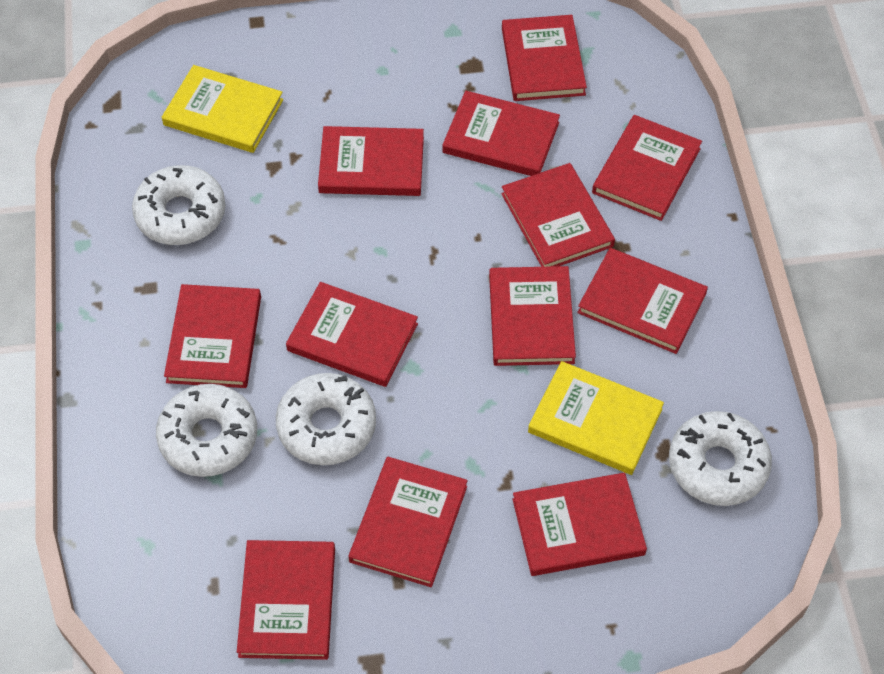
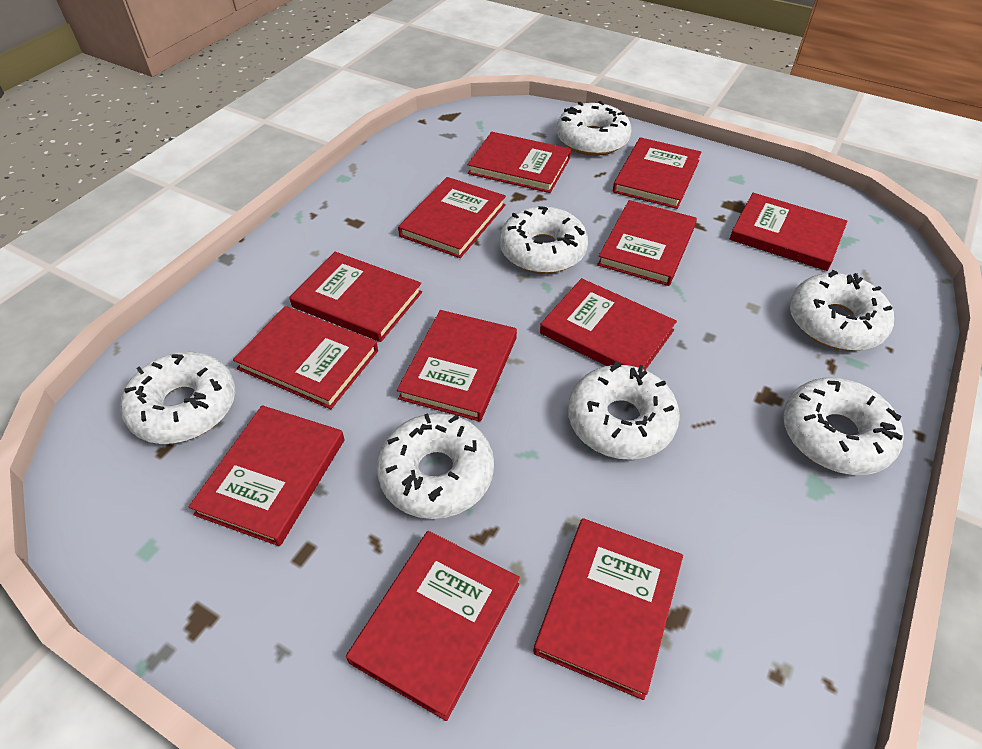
white donut: 4 -> 7
yellow book: 2 -> 0

